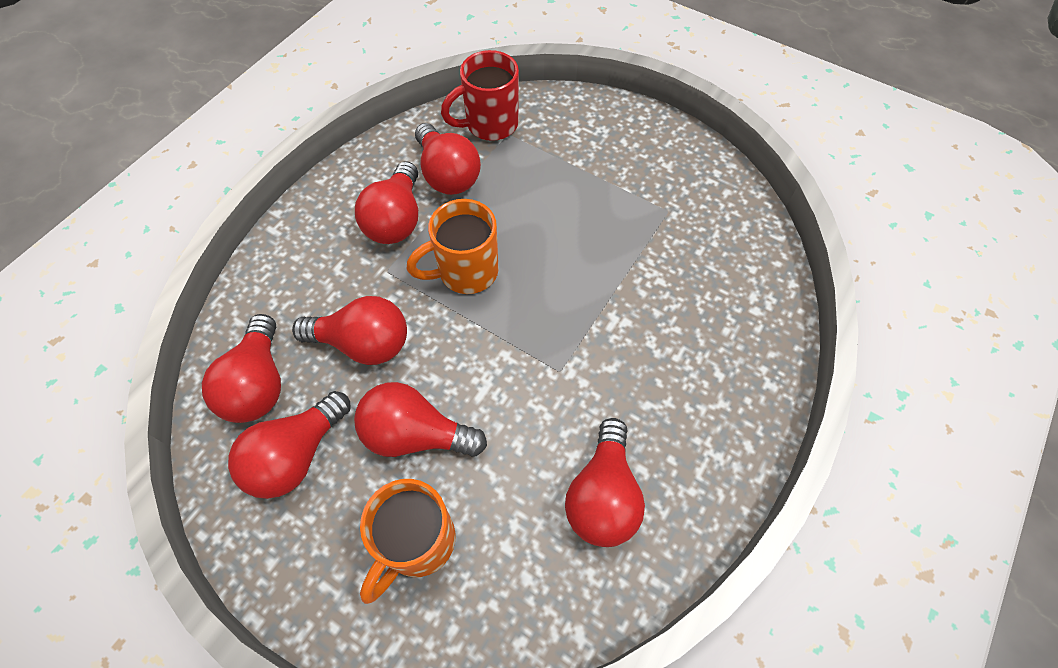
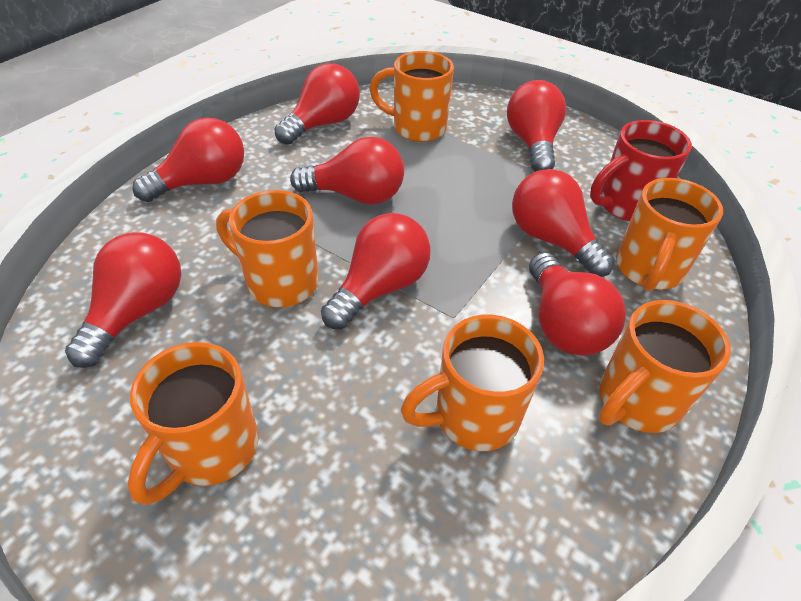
orange mug: 2 -> 6
red light bulb: 7 -> 8

